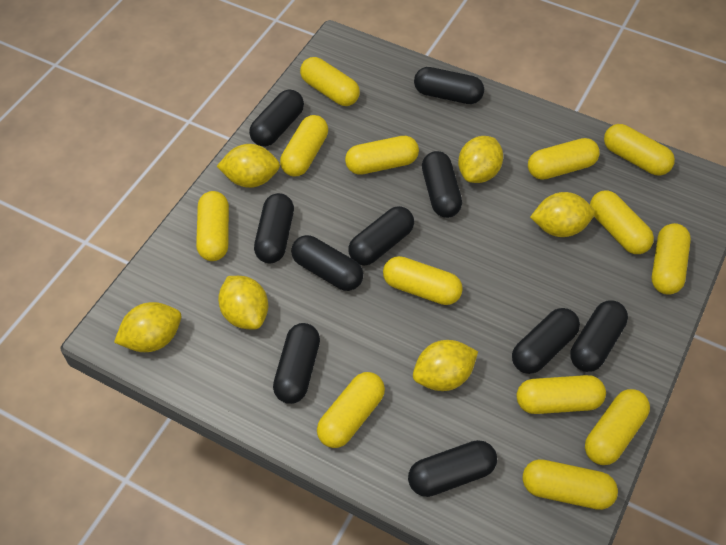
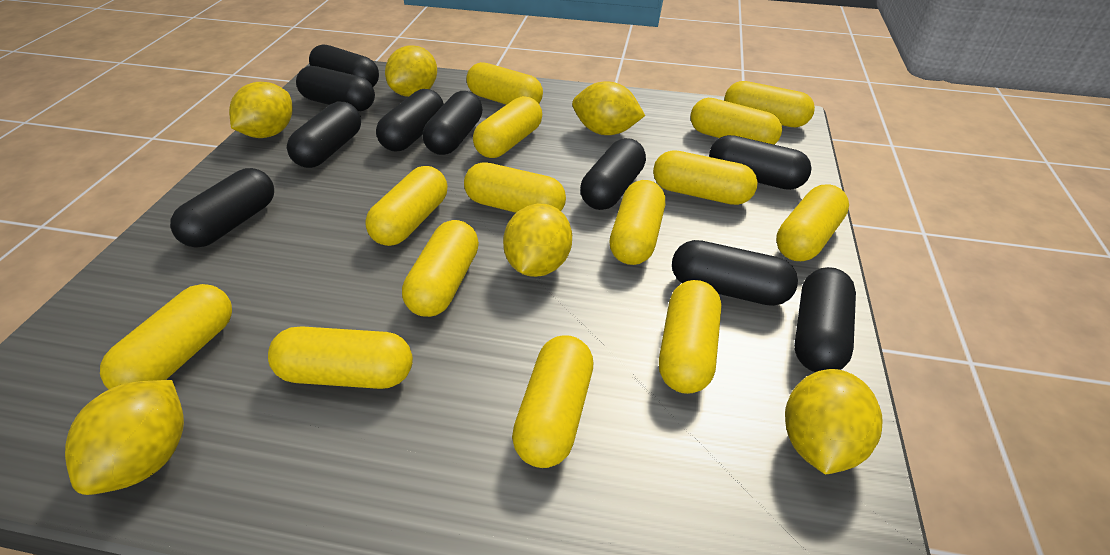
yellow capsule: 13 -> 14

